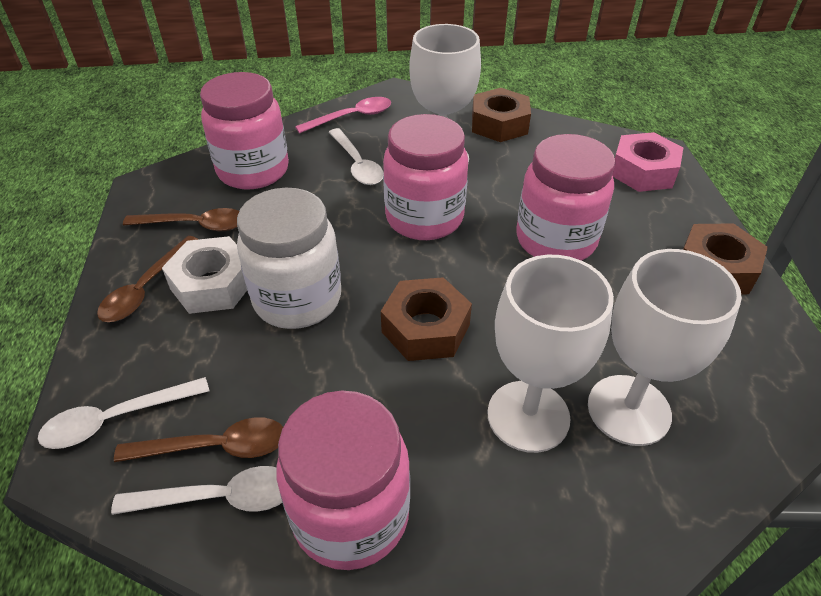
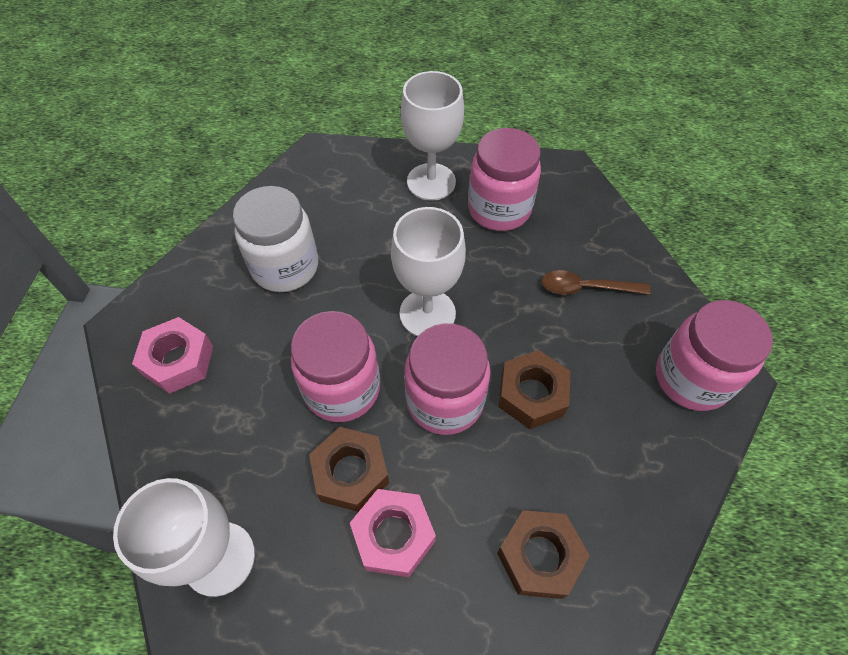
brown spoon: 3 -> 1
pink nut: 1 -> 2
pink spoon: 1 -> 0
white nut: 1 -> 0
white spoon: 3 -> 0

